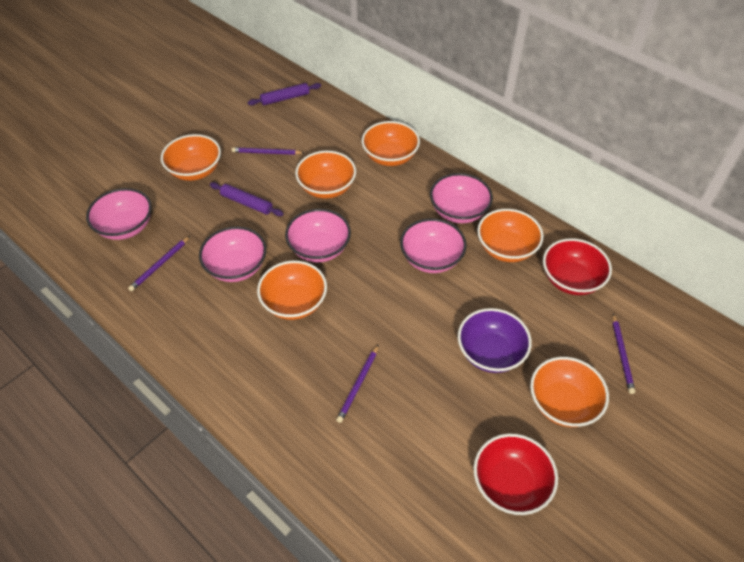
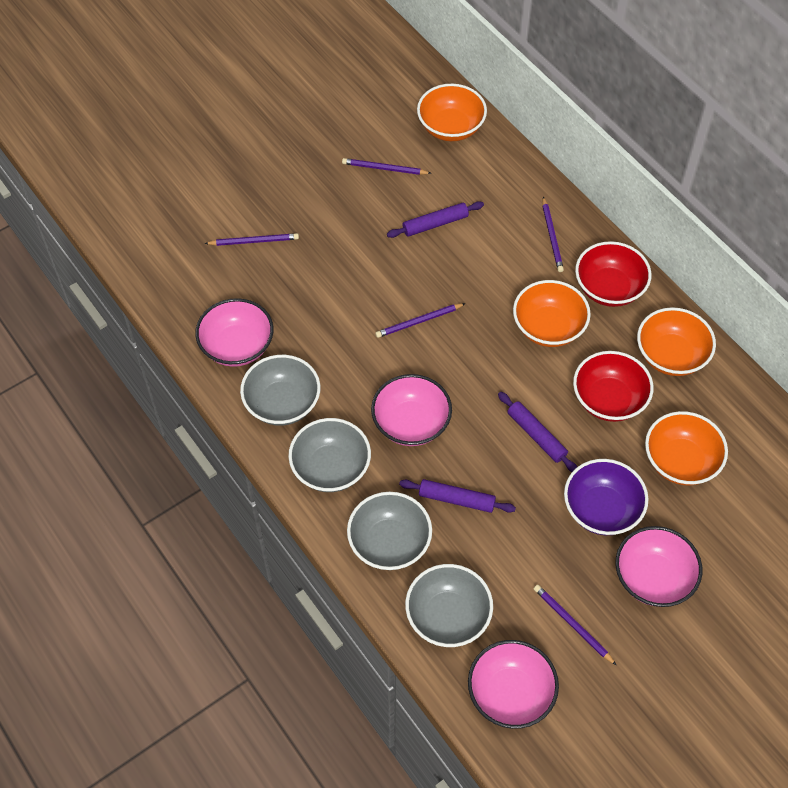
grey bowl: 0 -> 4
orange bowl: 6 -> 4
pink bowl: 5 -> 4
purple pencil: 4 -> 5
purple rolling pin: 2 -> 3

